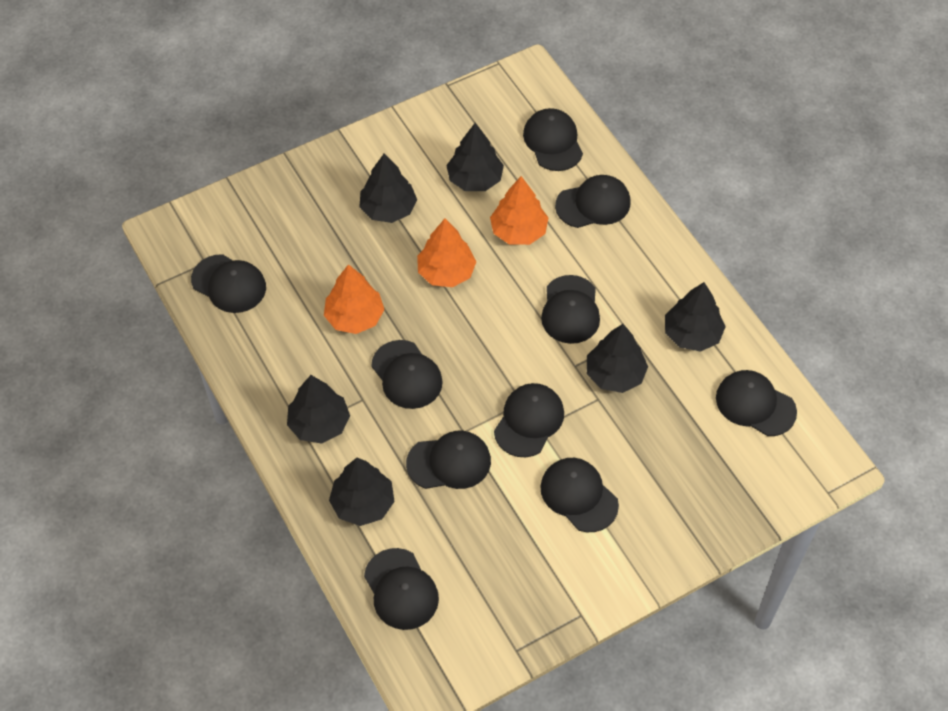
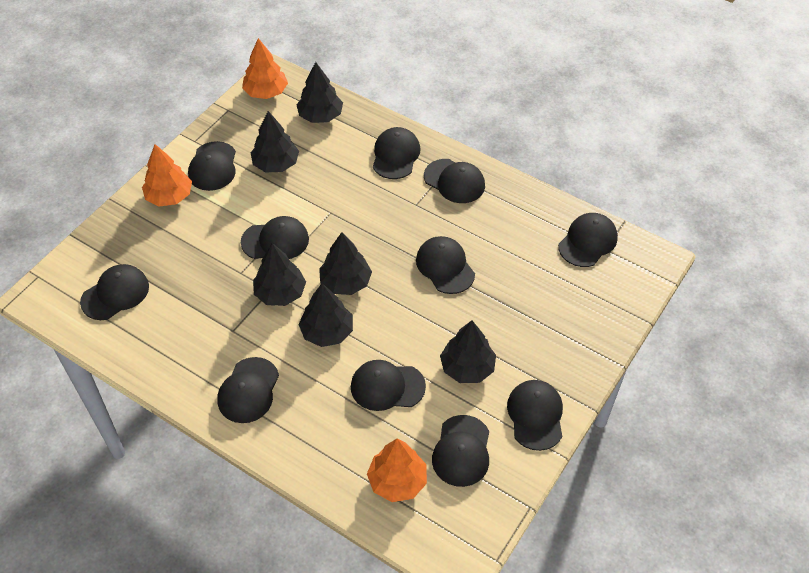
black cap: 10 -> 11

